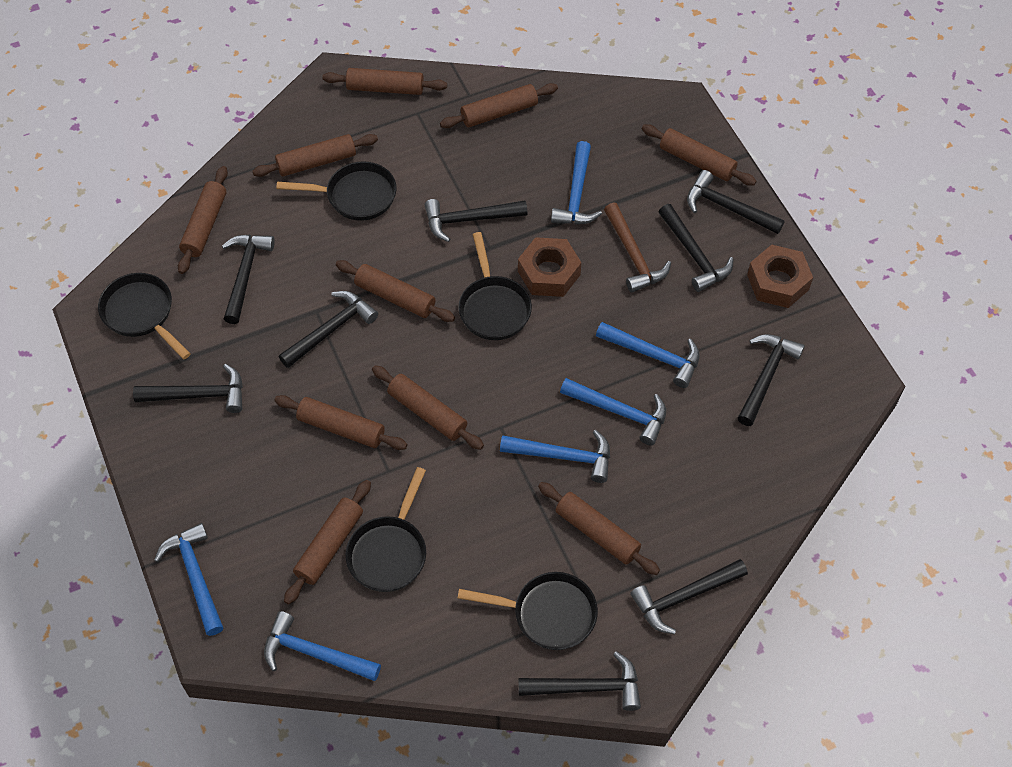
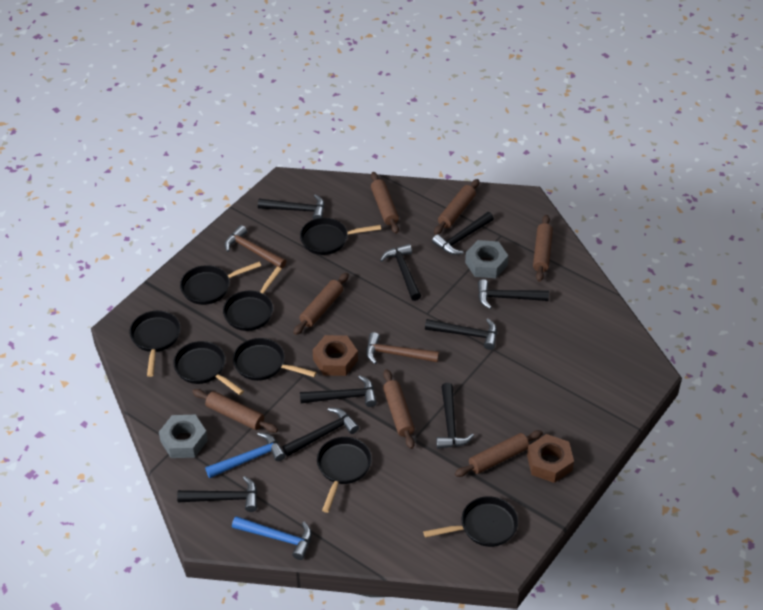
black pan: 5 -> 8
blue hammer: 6 -> 2
brown hammer: 1 -> 2
brown rolling pin: 10 -> 7
grey nut: 0 -> 2

